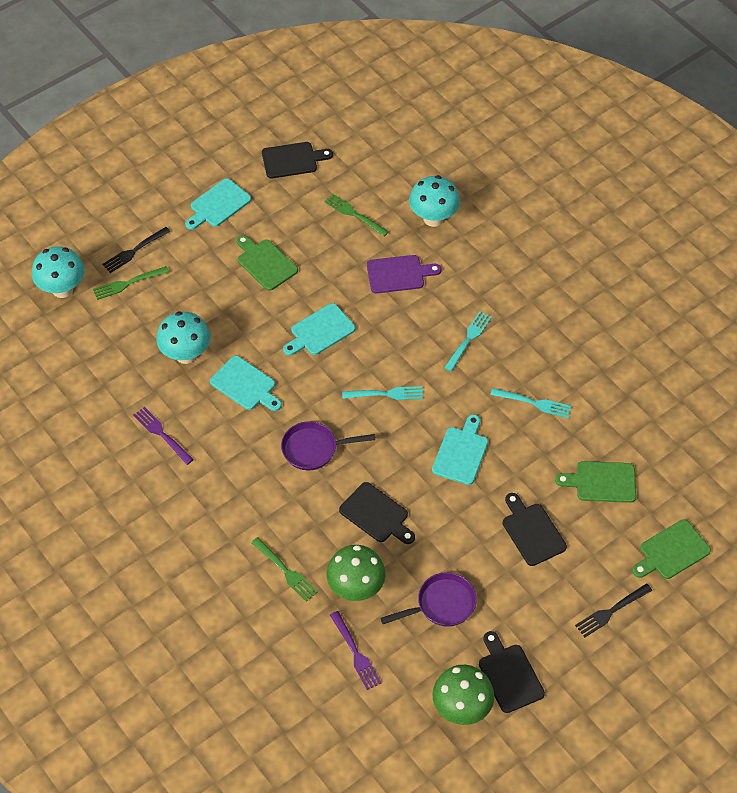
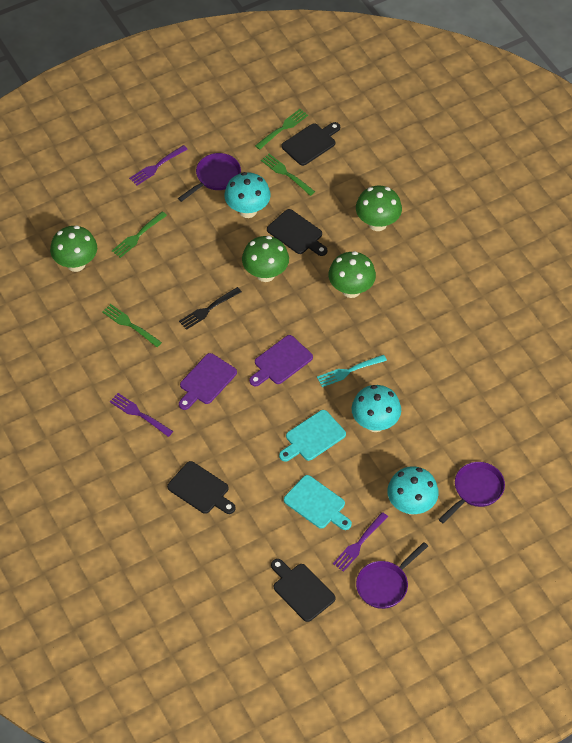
black fork: 2 -> 1
green cutting board: 3 -> 0
green fork: 3 -> 4
green mushroom: 2 -> 4
purple cutting board: 1 -> 2
purple fork: 2 -> 3
purple pan: 2 -> 3
turquoise cutting board: 4 -> 2
turquoise fork: 3 -> 1

